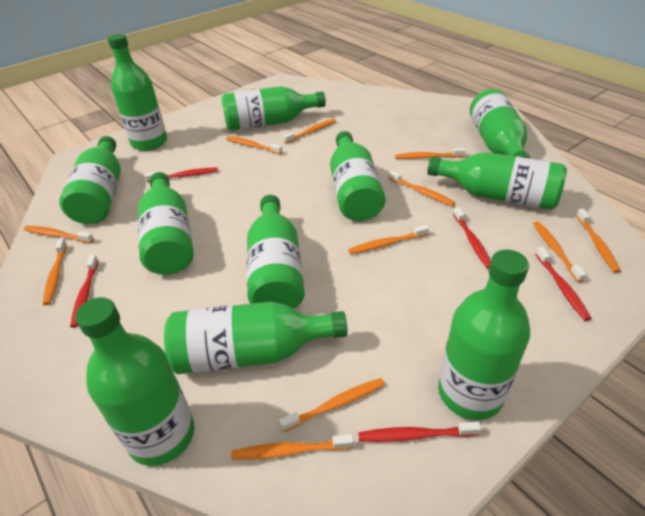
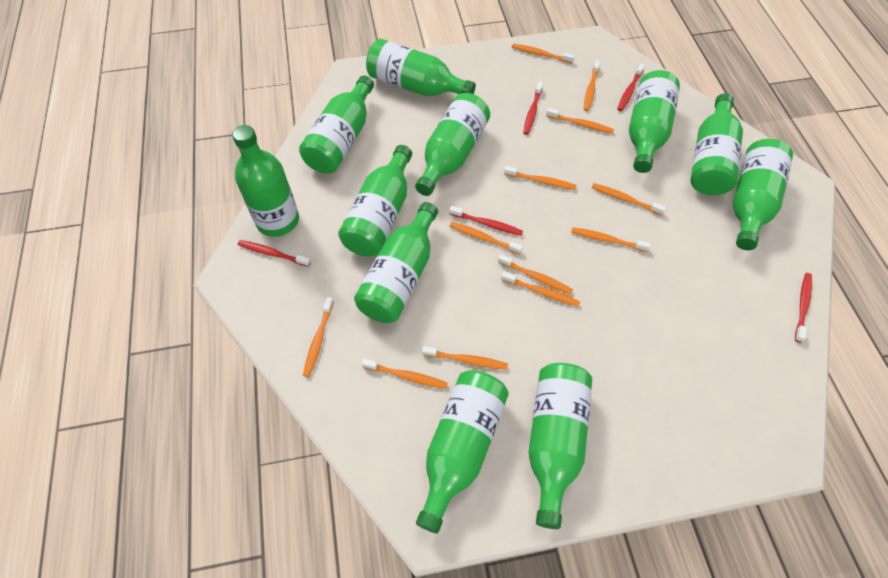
orange toothbrush: 11 -> 12

